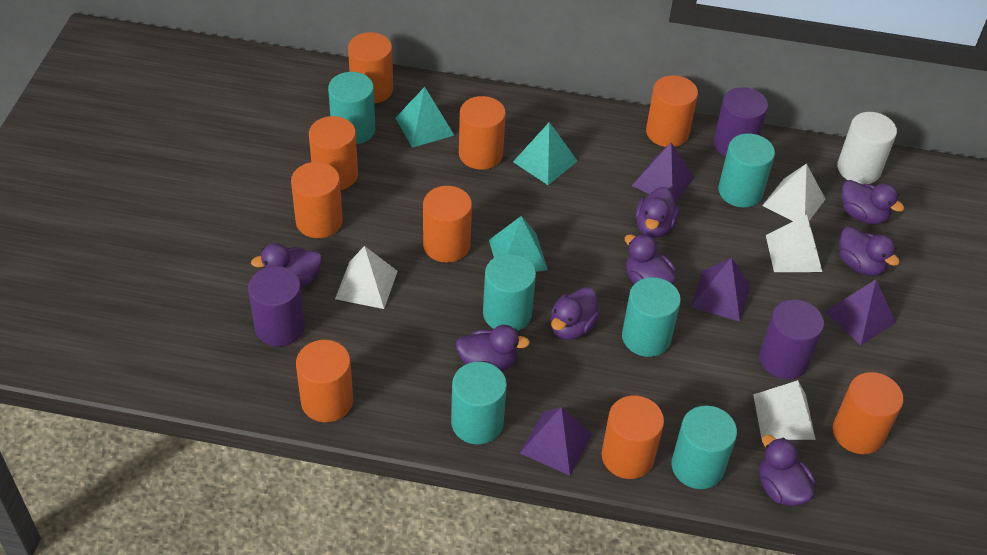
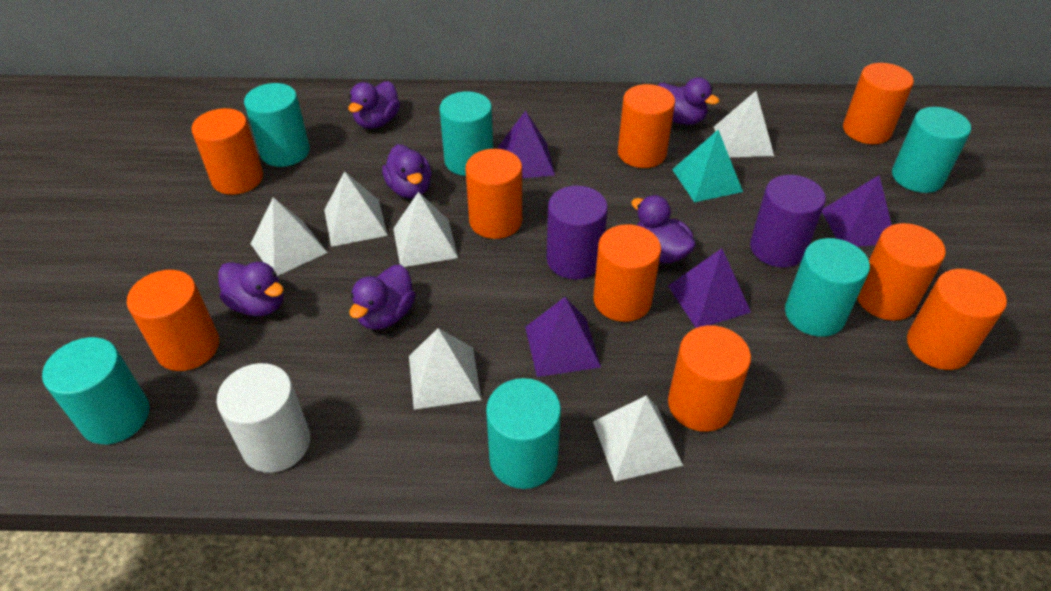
purple cylinder: 3 -> 2
purple duck: 8 -> 6
turquoise pyramid: 3 -> 1
white pyramid: 4 -> 6

